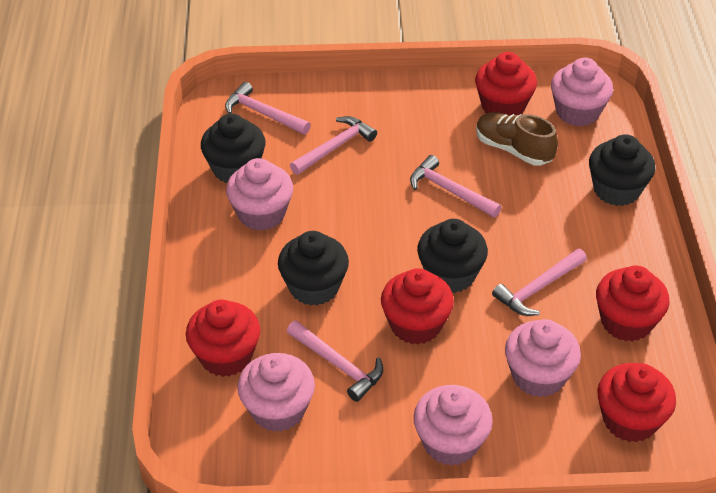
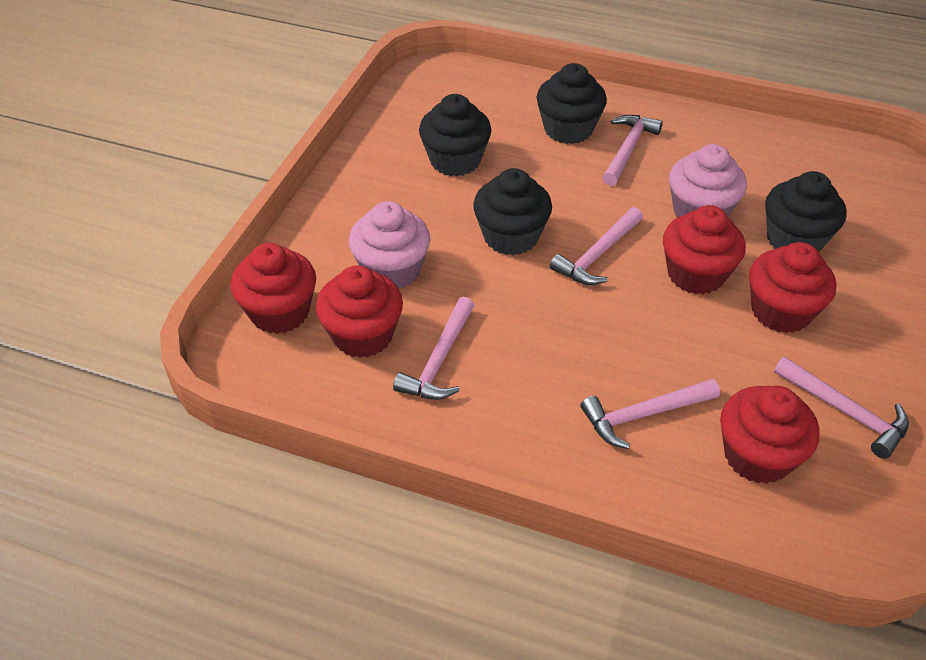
brown shoe: 1 -> 0
pink cupcake: 5 -> 2

